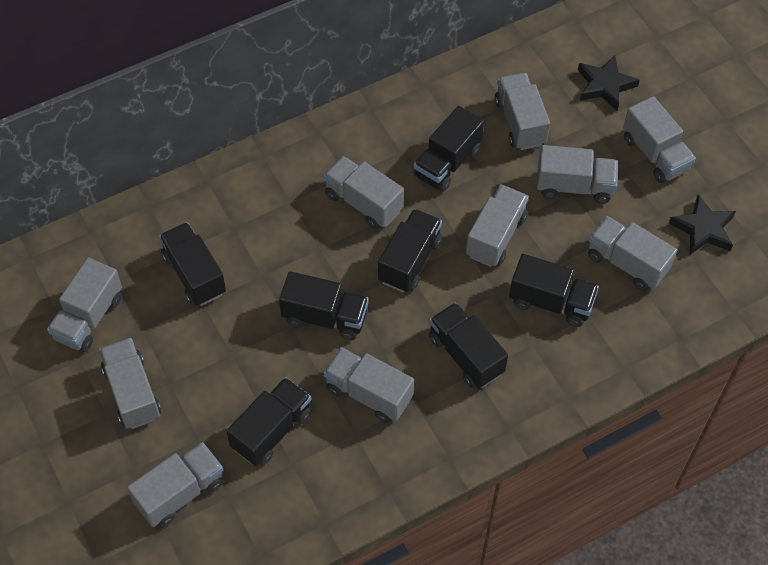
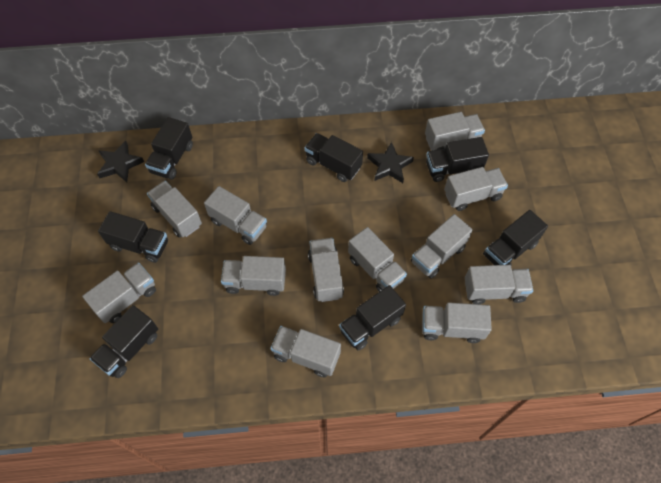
grey truck: 10 -> 12

